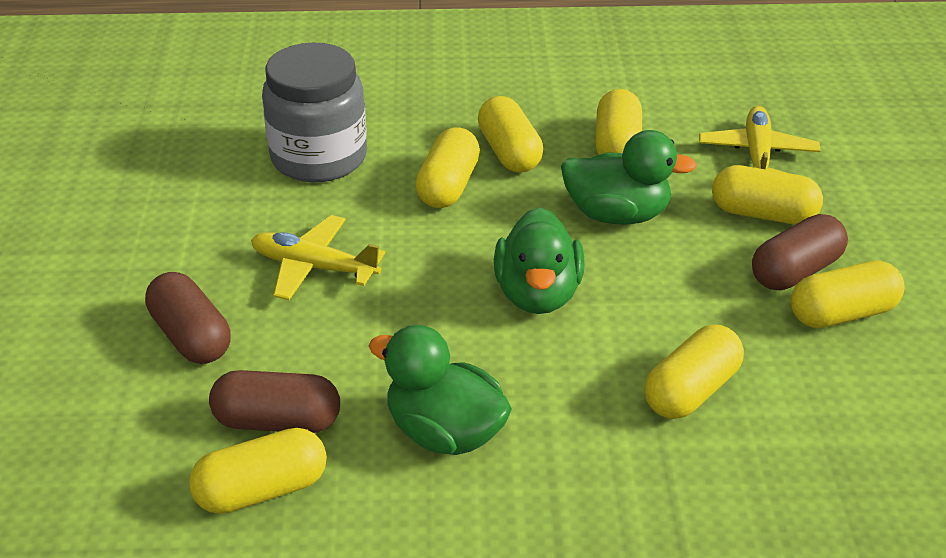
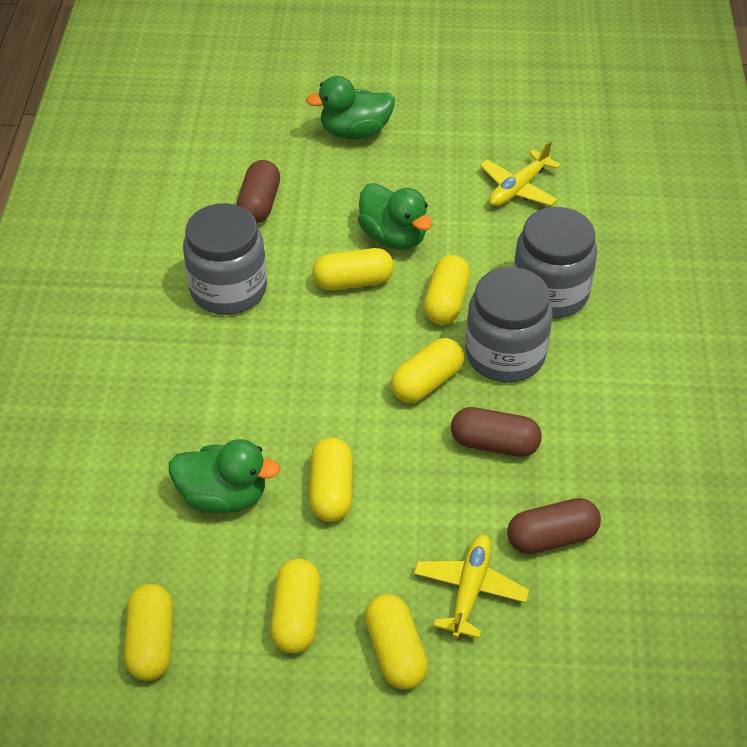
grey jar: 1 -> 3

